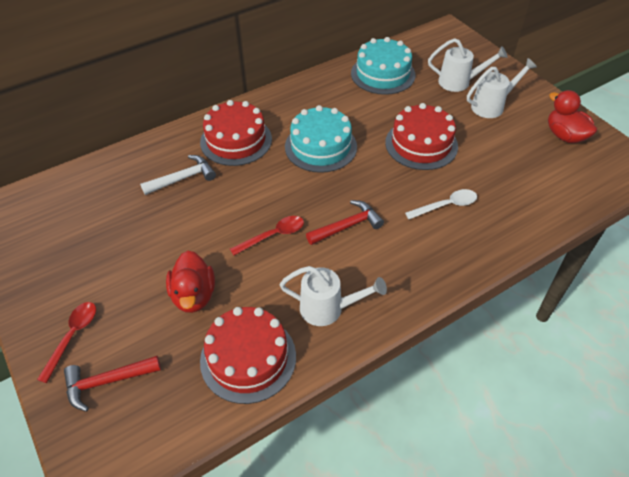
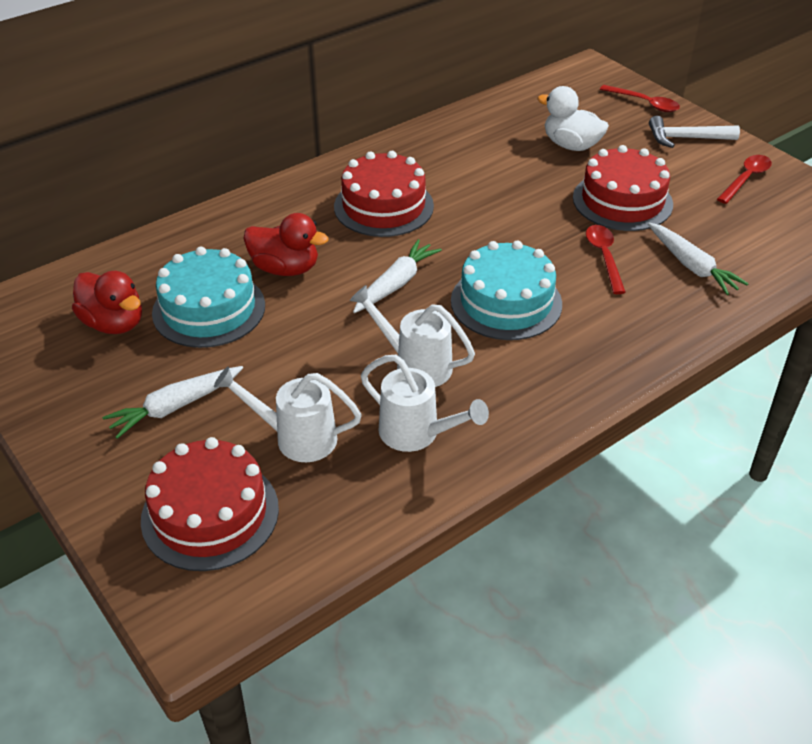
red hammer: 2 -> 0
red spoon: 2 -> 3
white carrot: 0 -> 3
white duck: 0 -> 1
white spoon: 1 -> 0

